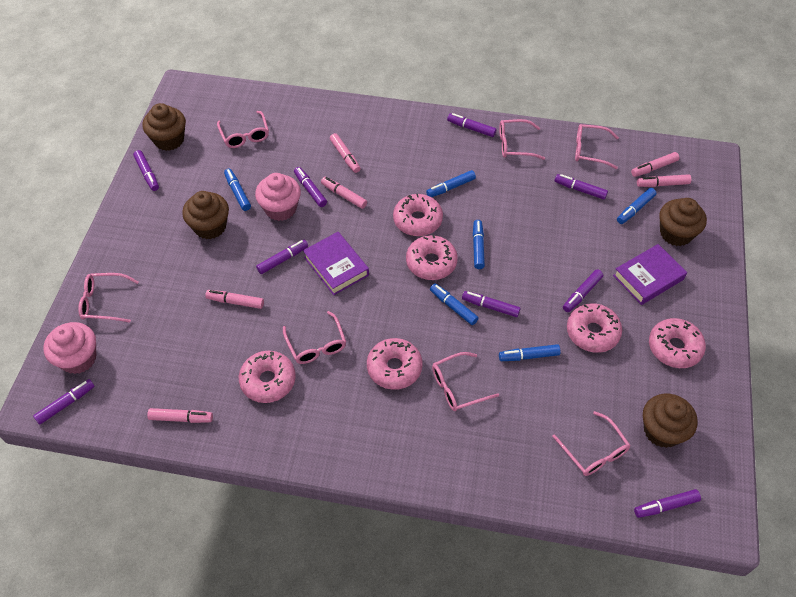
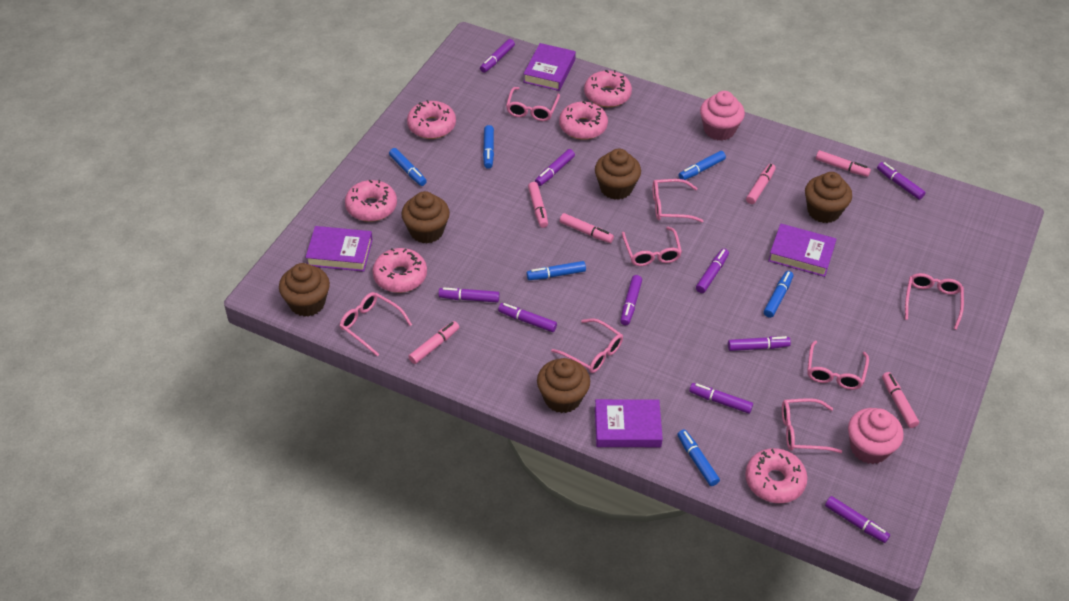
brown cupcake: 4 -> 5
pink glasses: 7 -> 8
purple book: 2 -> 4
purple marker: 9 -> 10

